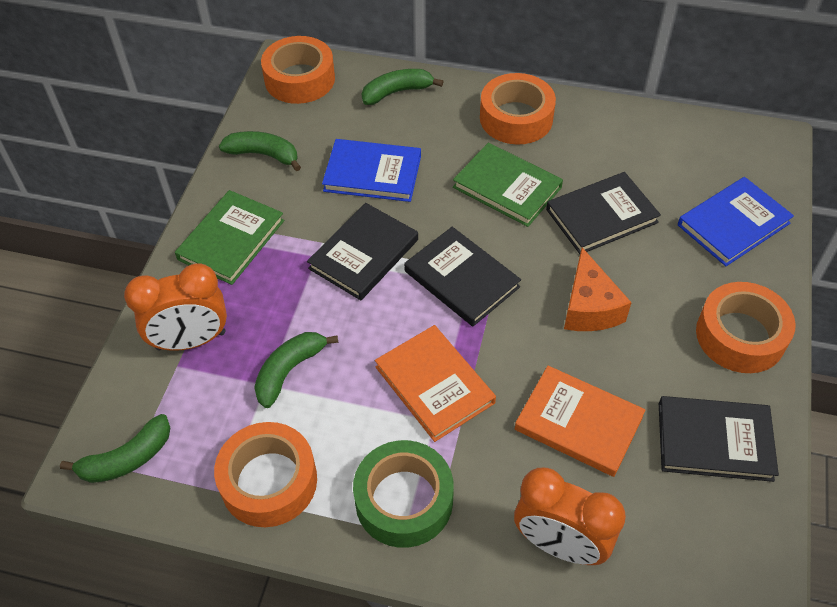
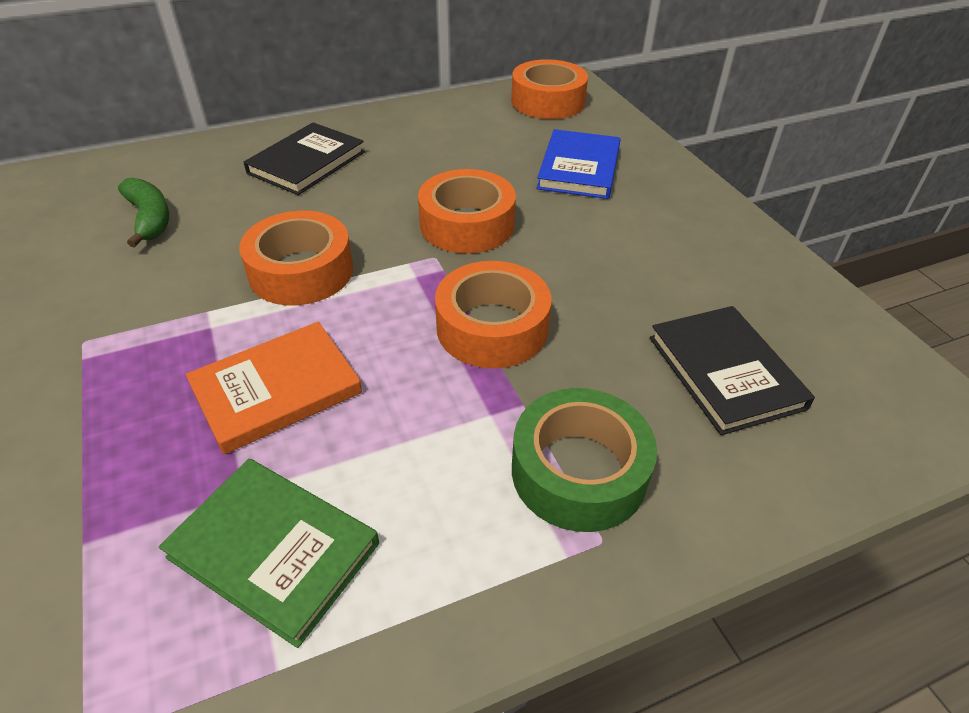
black book: 4 -> 2
blue book: 2 -> 1
green banana: 4 -> 1
green book: 2 -> 1
orange book: 2 -> 1
orange cheese: 1 -> 0
orange clock: 2 -> 0

